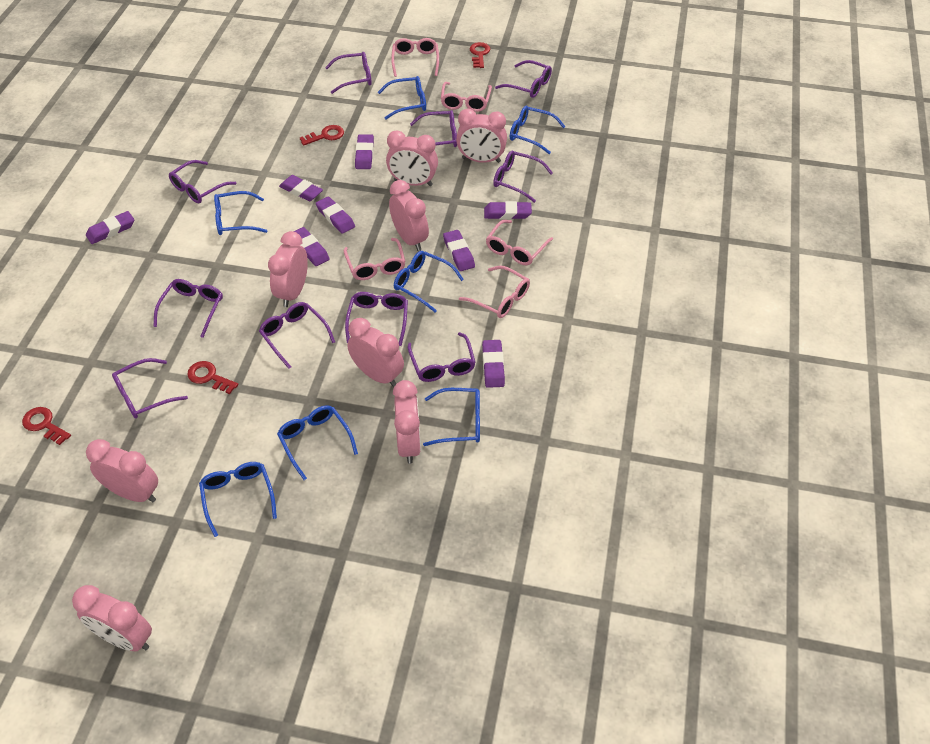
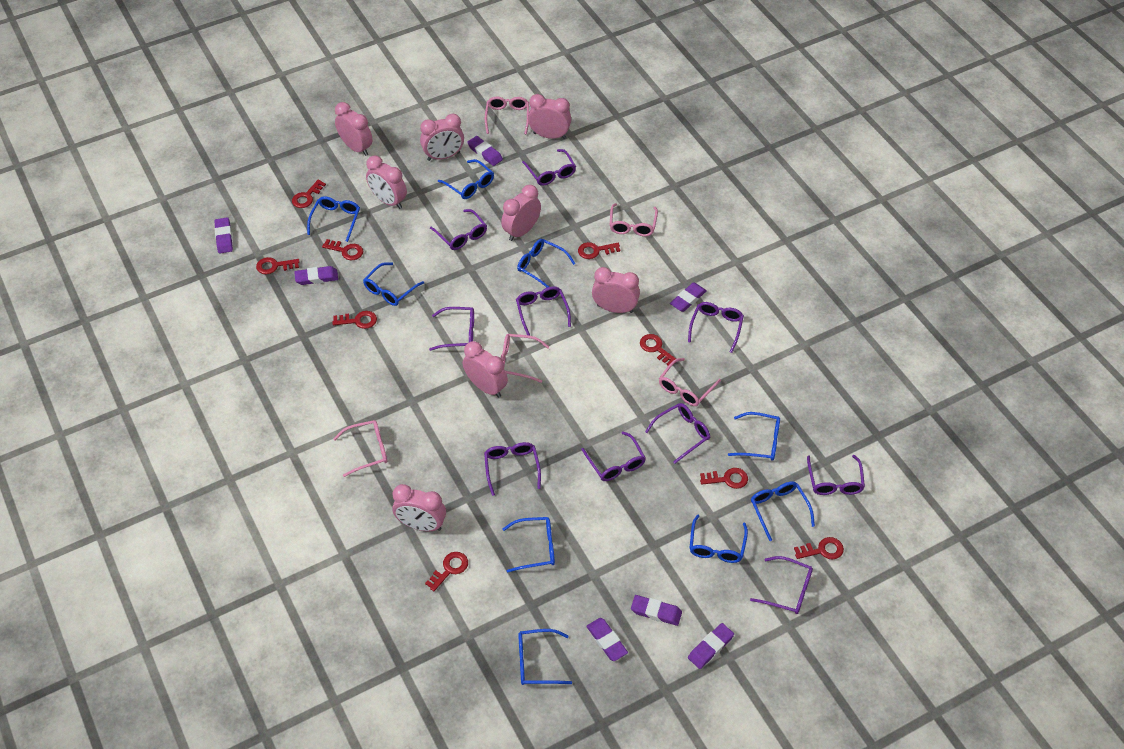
blue glasses: 7 -> 9
purple eraser: 8 -> 7
red key: 4 -> 9

